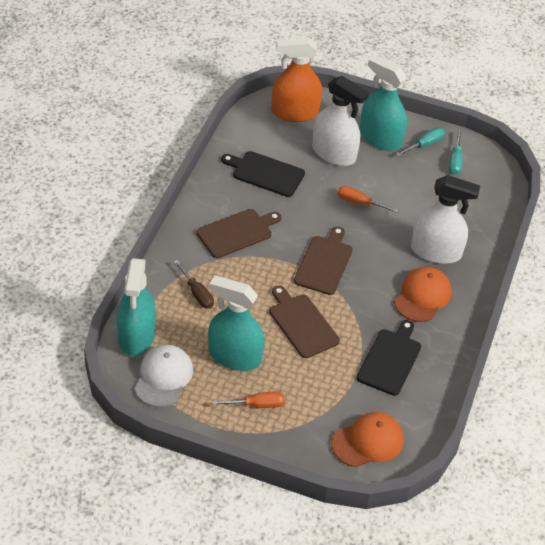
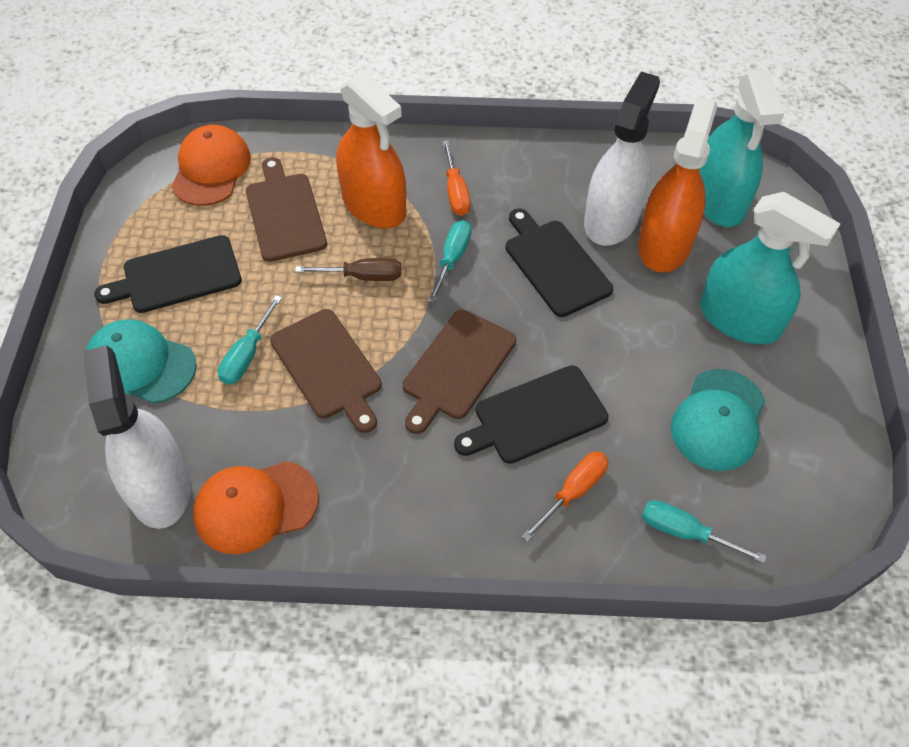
black cutting board: 2 -> 3
orange spray bottle: 1 -> 2
turquoise cap: 0 -> 2
turquoise screwdriver: 2 -> 3
turquoise spray bottle: 3 -> 2
white cap: 1 -> 0

